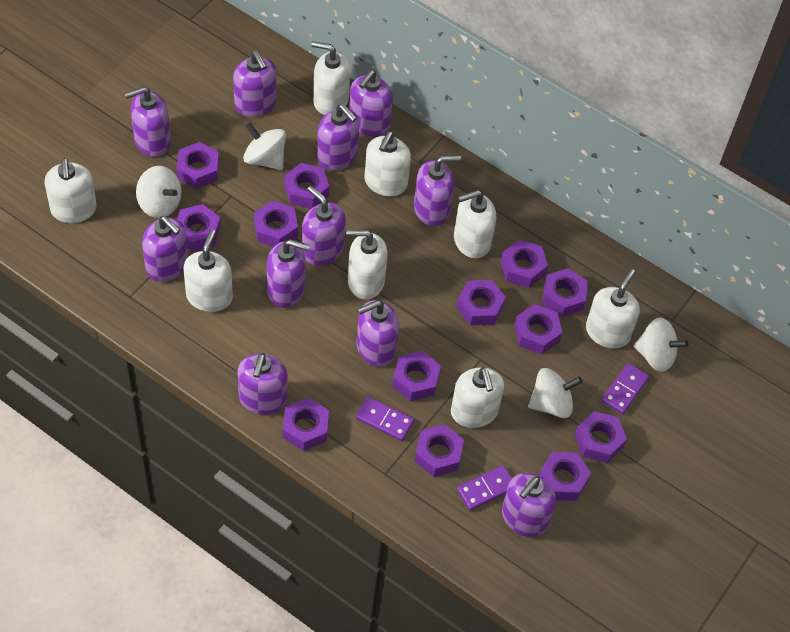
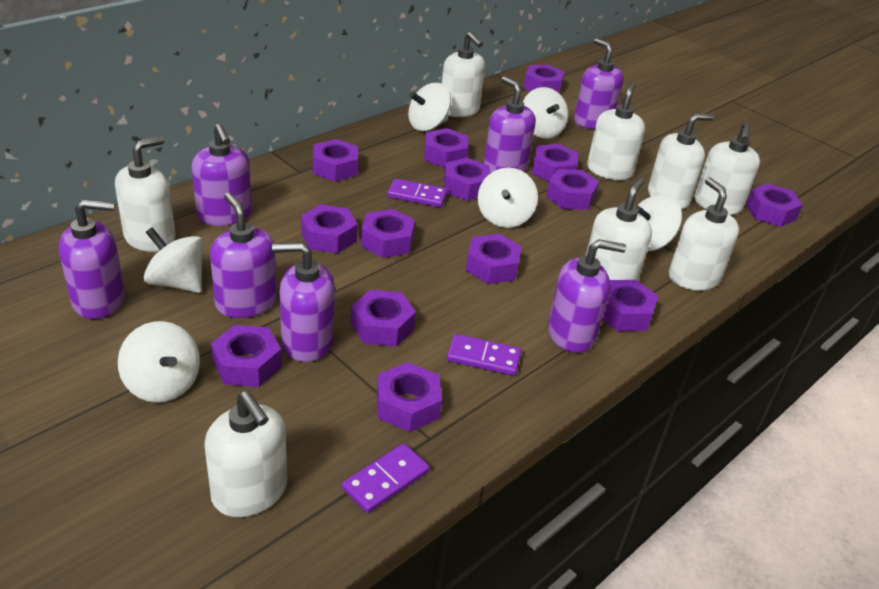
purple nut: 13 -> 14
purple soap dispenser: 11 -> 7
white spinning top: 4 -> 6

